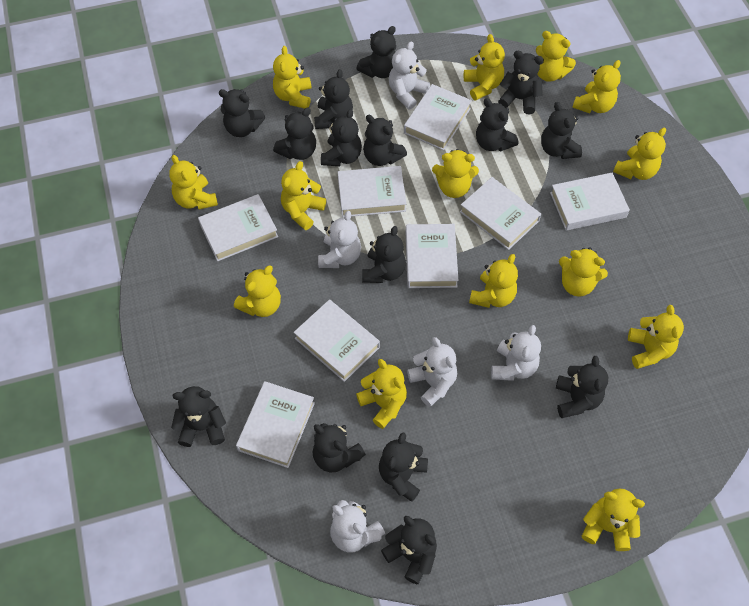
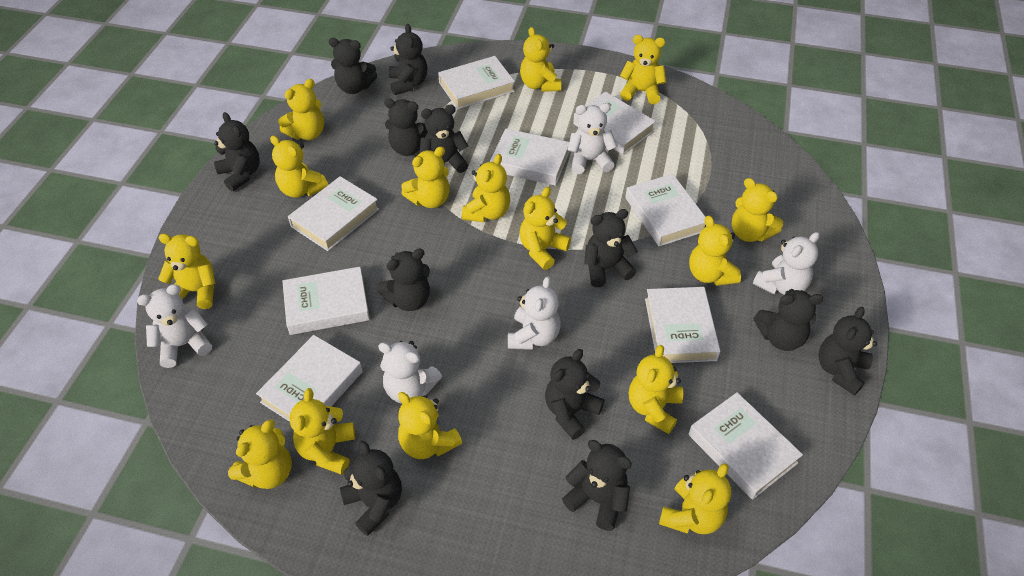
black teddy bear: 15 -> 12
white book: 8 -> 9
yellow teddy bear: 14 -> 15

